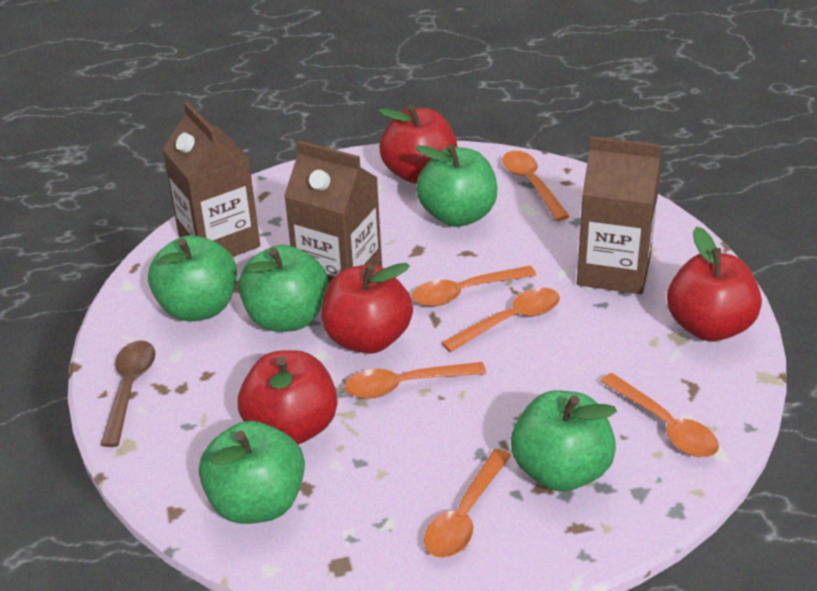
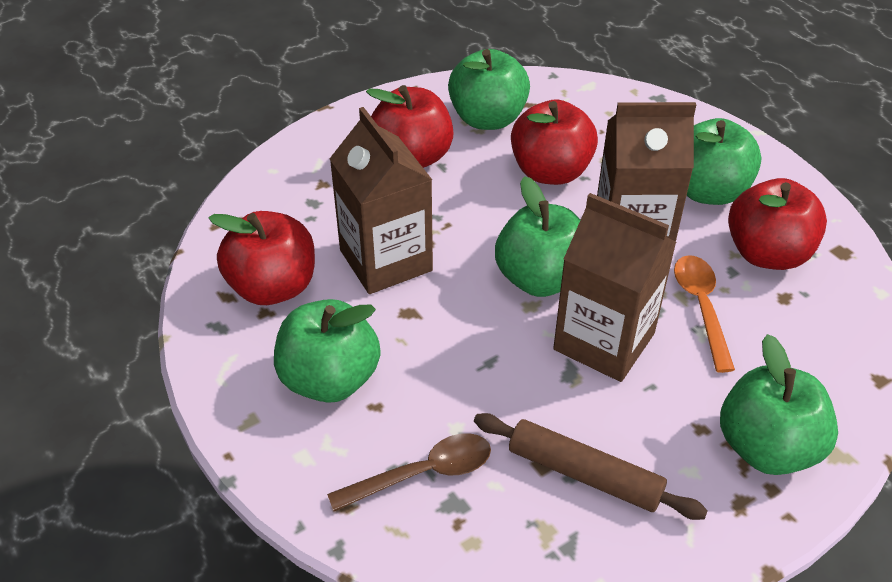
brown rolling pin: 0 -> 1
orange spoon: 6 -> 1

